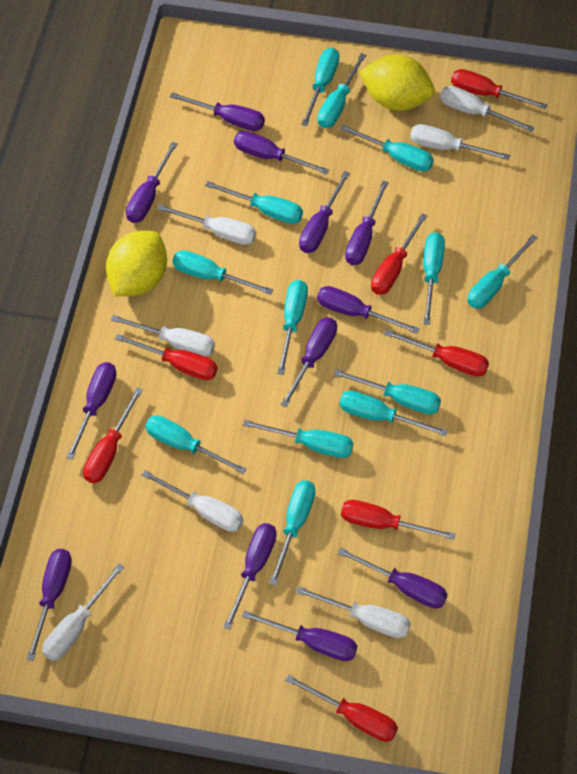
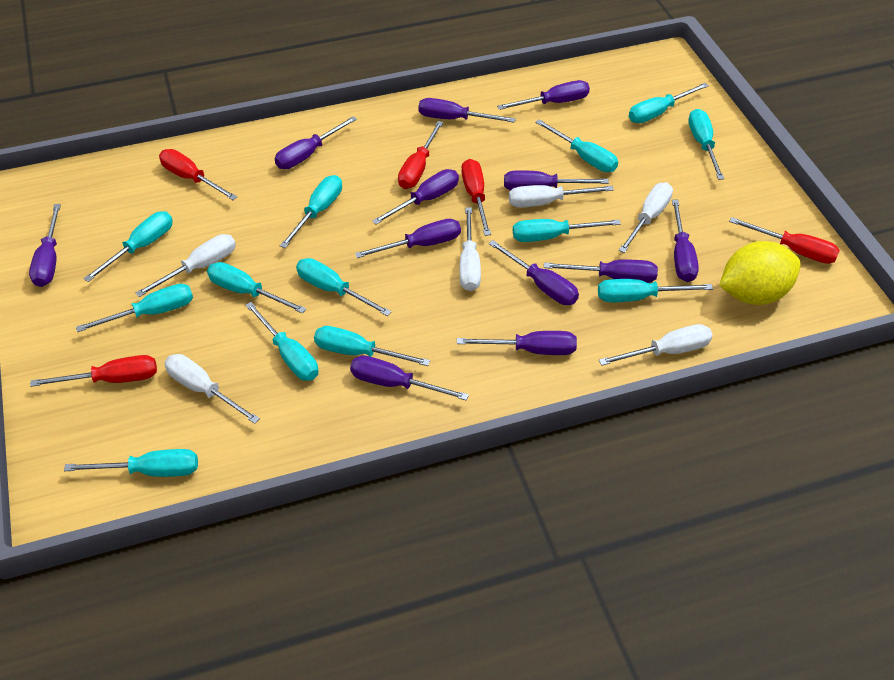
red screwdriver: 7 -> 5
white screwdriver: 7 -> 6
yellow lemon: 2 -> 1

